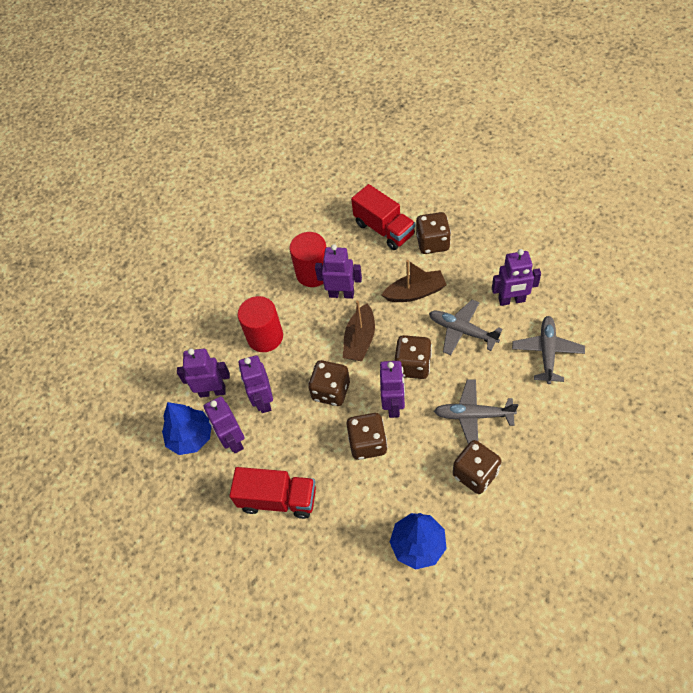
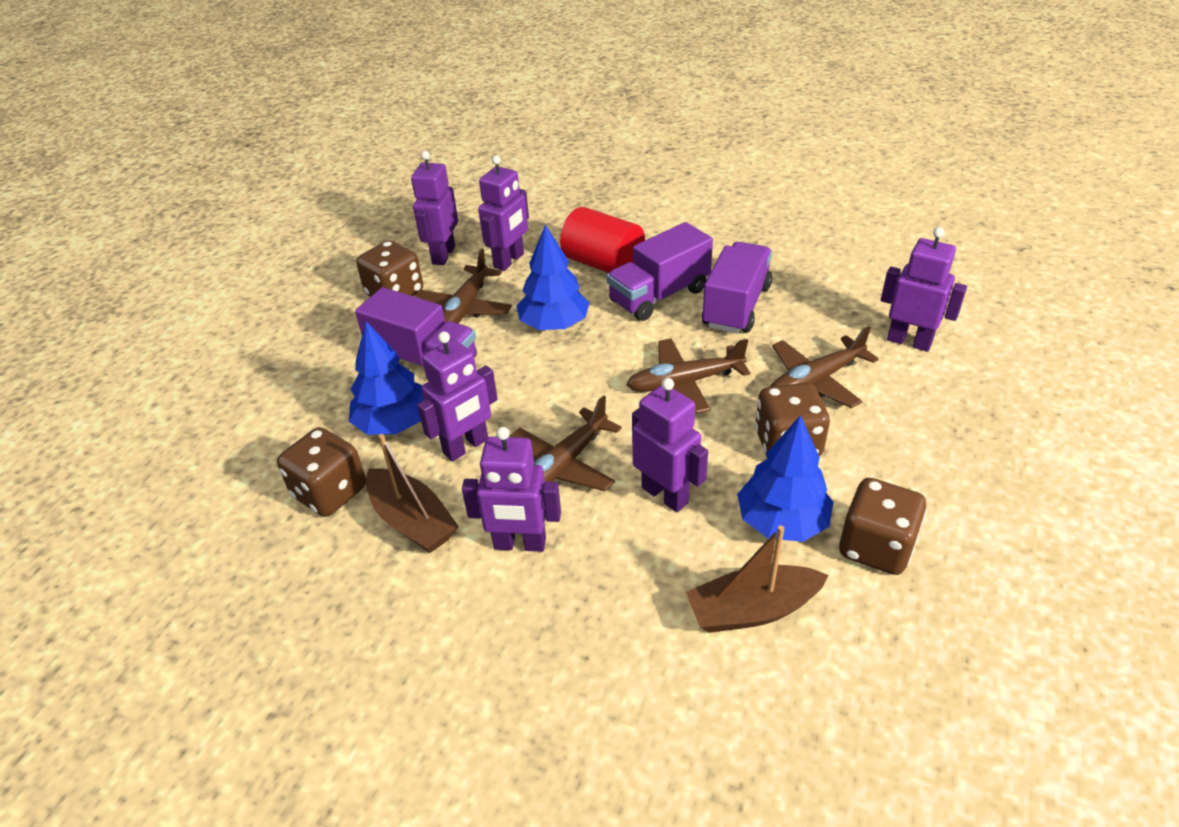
blue tree: 2 -> 3
brown dice: 5 -> 4
brown plane: 0 -> 4
grey plane: 3 -> 0
purple truck: 0 -> 3
red cylinder: 2 -> 1
red truck: 2 -> 0

